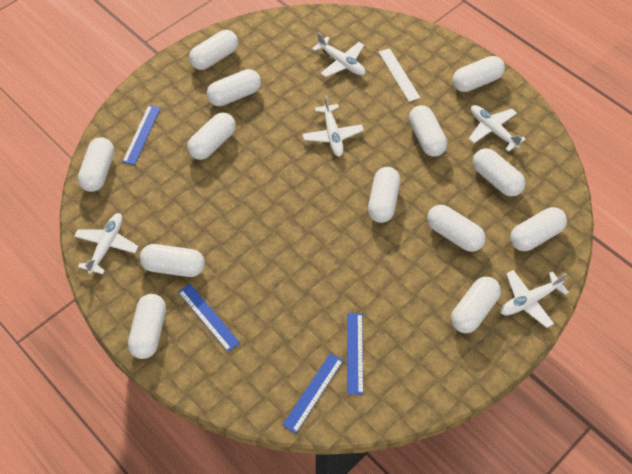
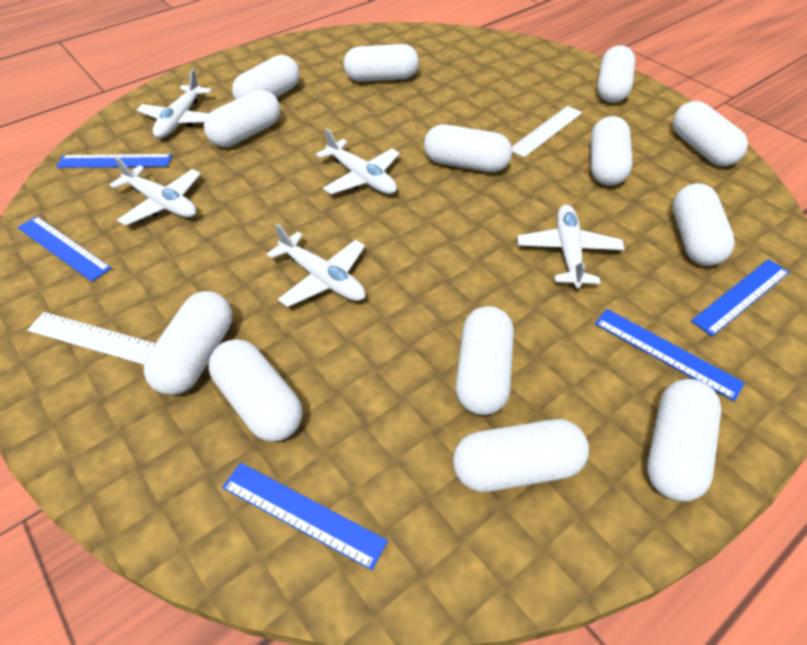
blue ruler: 4 -> 5
white ruler: 1 -> 2

